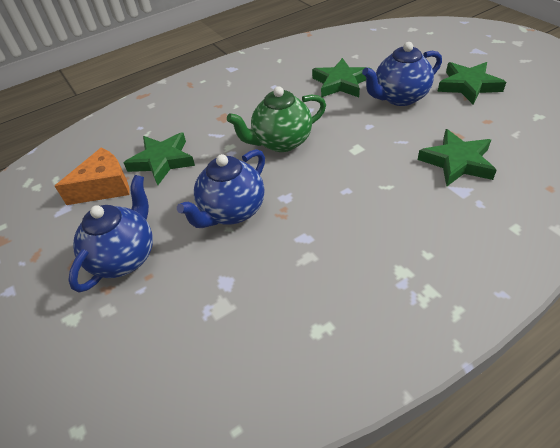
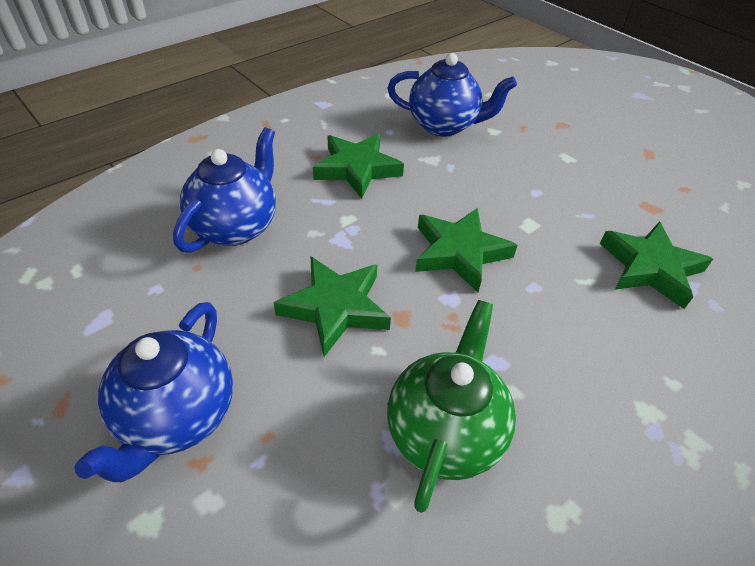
orange cheese: 1 -> 0

